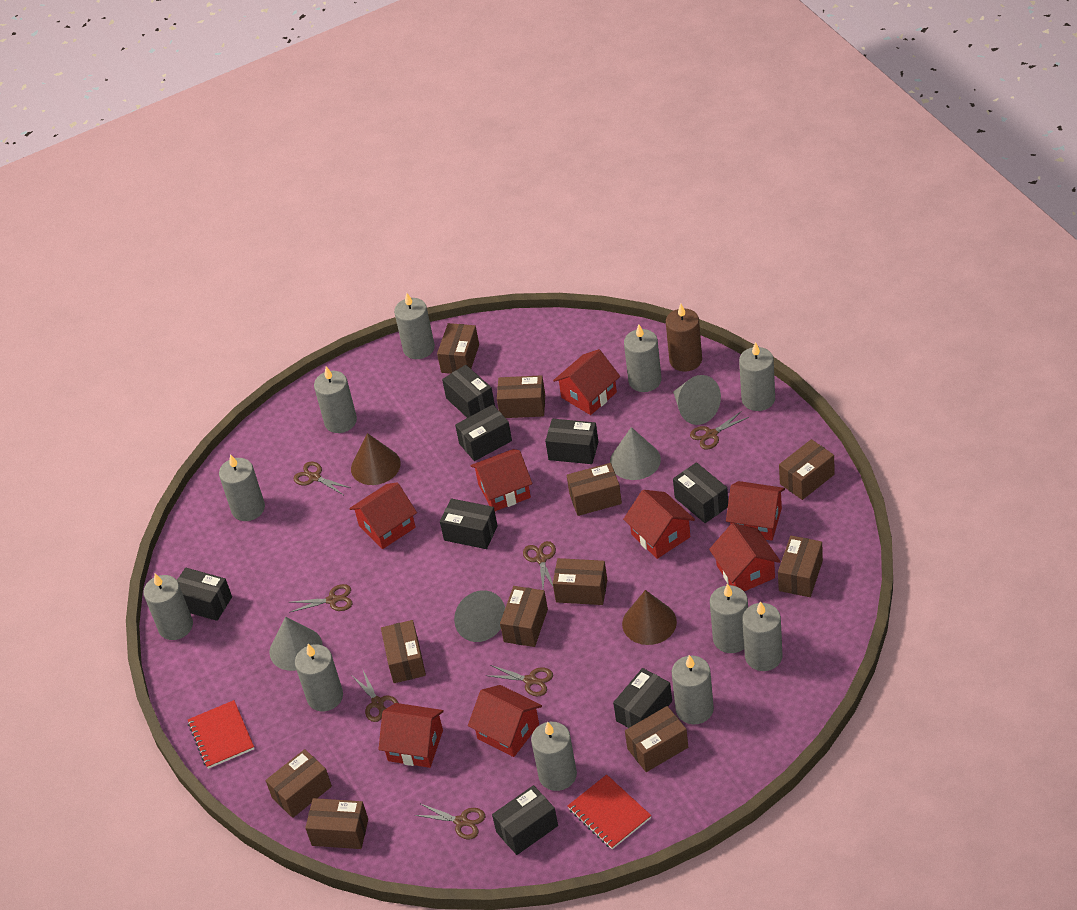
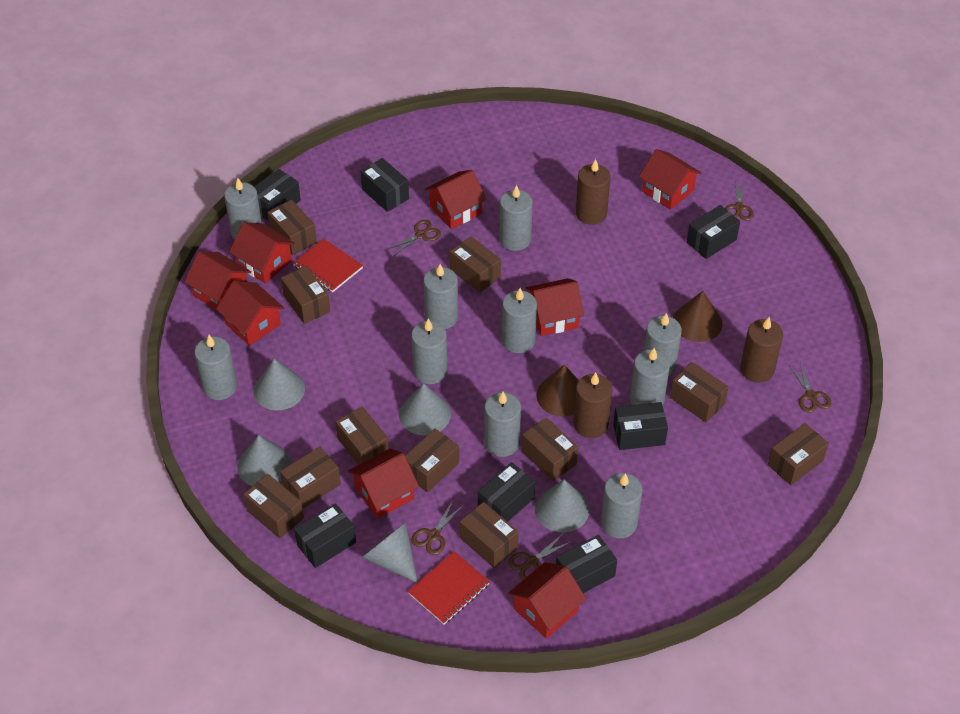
black box: 8 -> 7
brown candle: 1 -> 3
brown scissors: 7 -> 5
grey candle: 11 -> 10
grey cone: 4 -> 5

